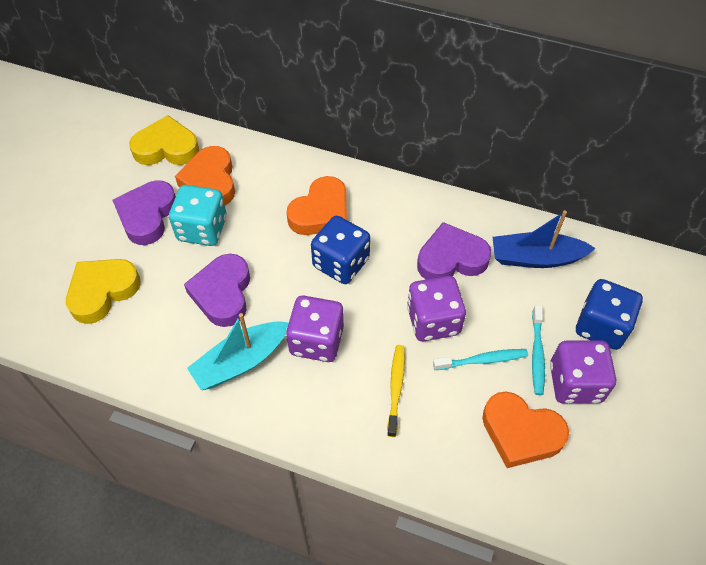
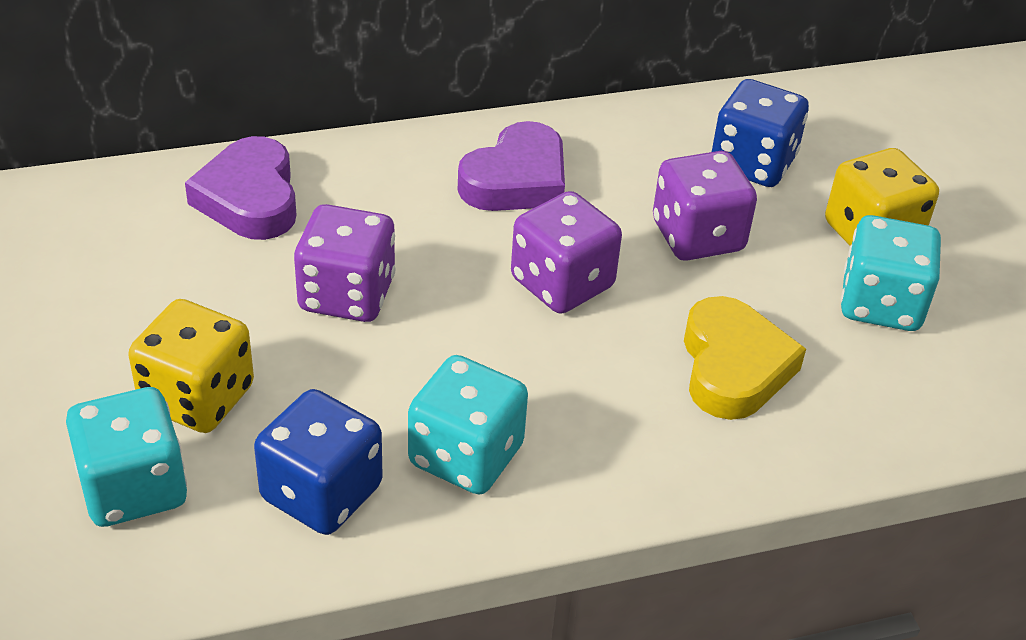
blue boat: 1 -> 0
orange heart: 3 -> 0
purple heart: 3 -> 2
turquoise boat: 1 -> 0
turquoise dice: 1 -> 3
turquoise toothbrush: 2 -> 0
yellow dice: 0 -> 2
yellow heart: 2 -> 1
yellow toothbrush: 1 -> 0

